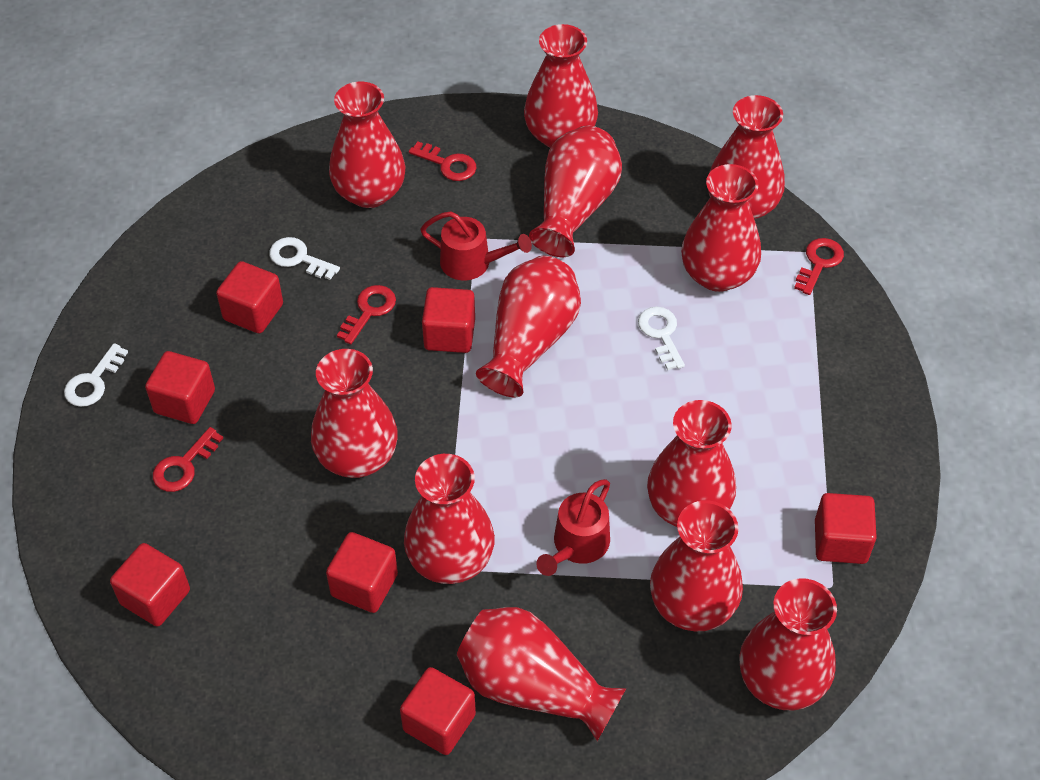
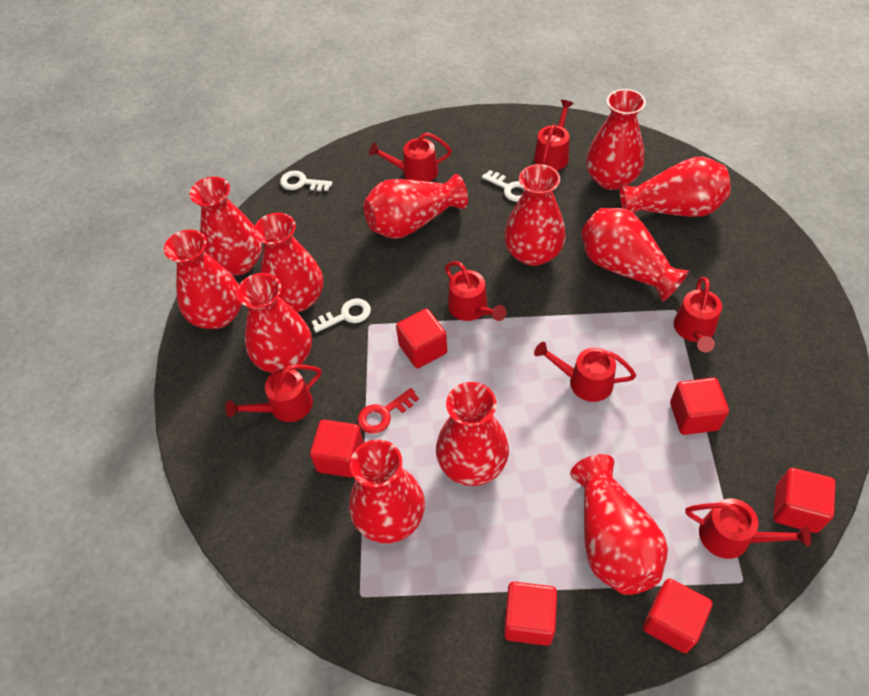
red cube: 7 -> 6
red key: 4 -> 1
red watering can: 2 -> 7

